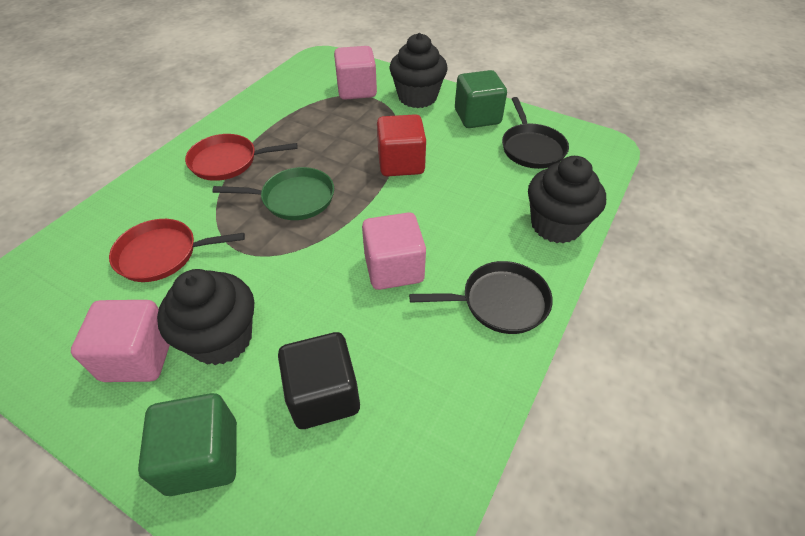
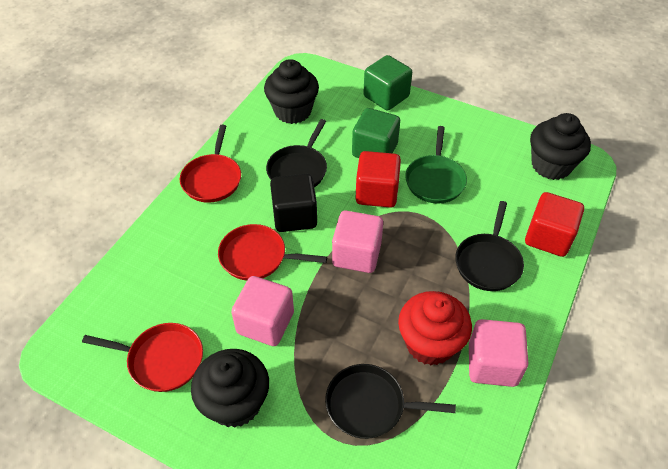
black pan: 2 -> 3
red cube: 1 -> 2
red cupcake: 0 -> 1
red pan: 2 -> 3

